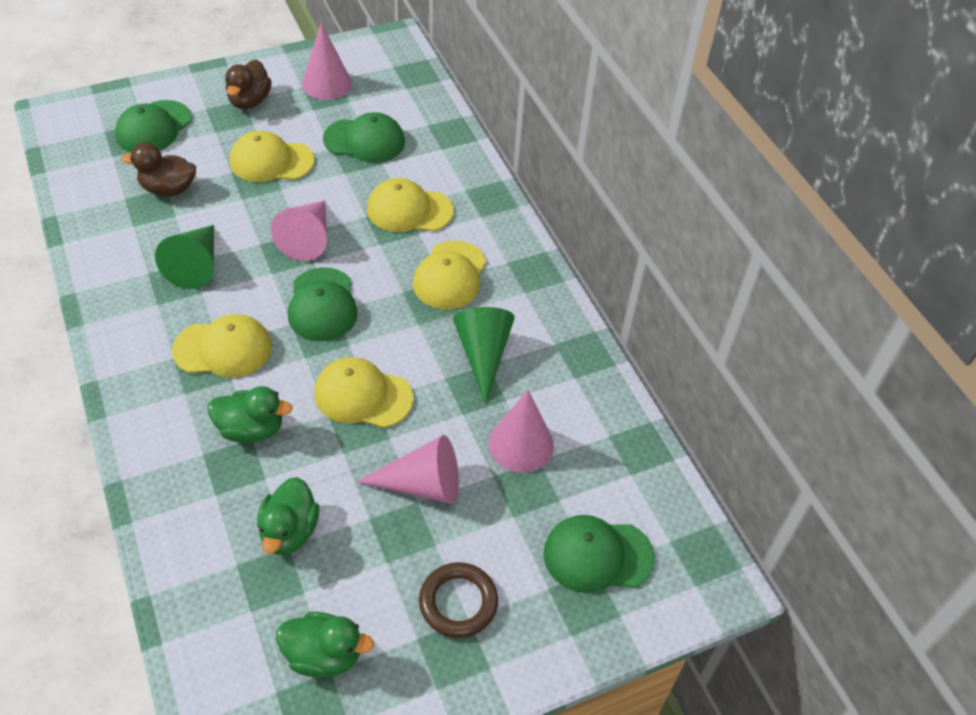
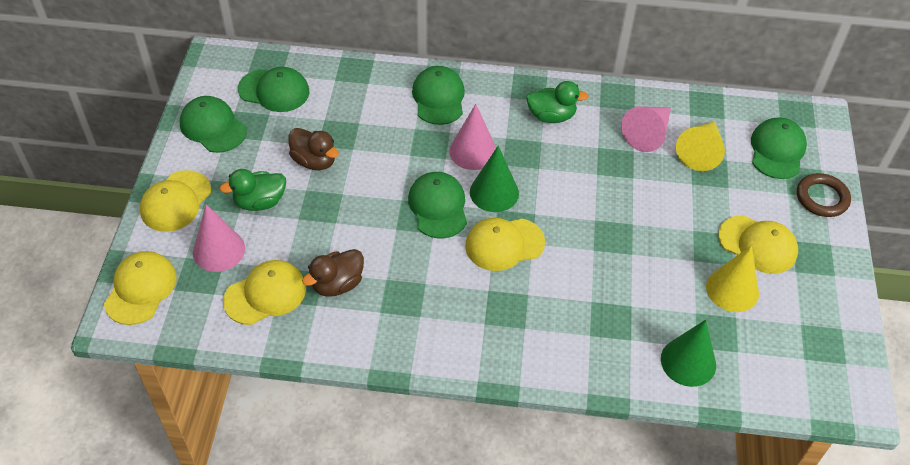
green cap: 4 -> 5
green duck: 3 -> 2
pink cone: 4 -> 3
yellow cone: 0 -> 2

